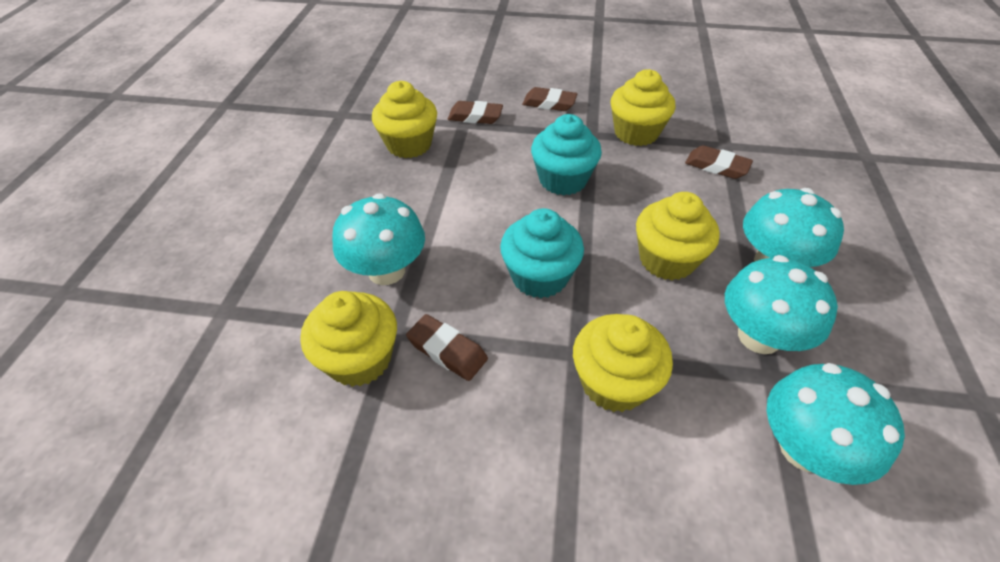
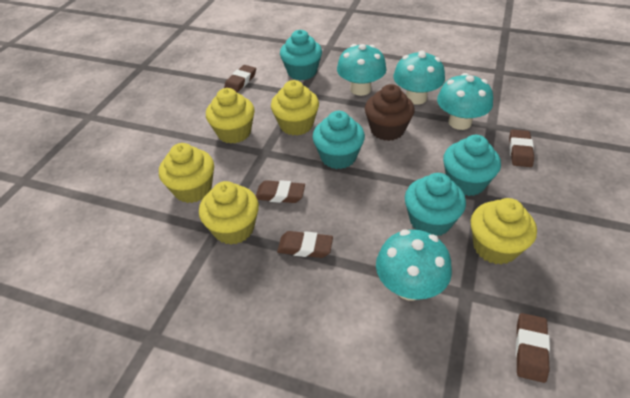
brown cupcake: 0 -> 1
brown eraser: 4 -> 5
turquoise cupcake: 2 -> 4

